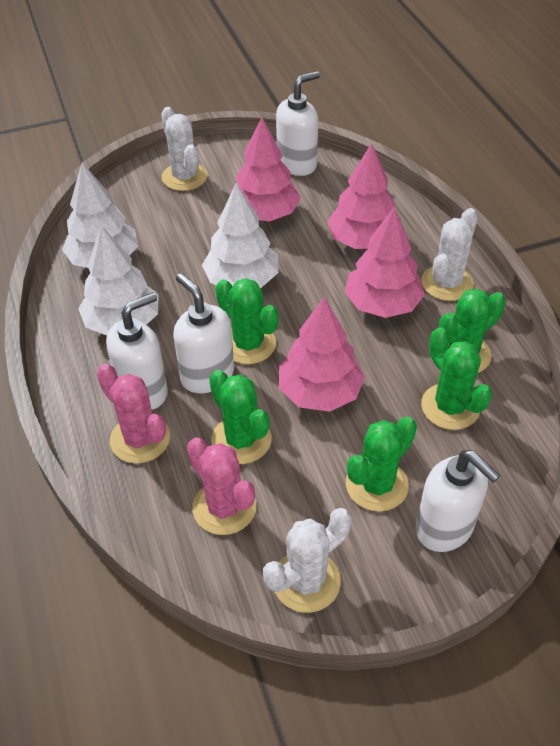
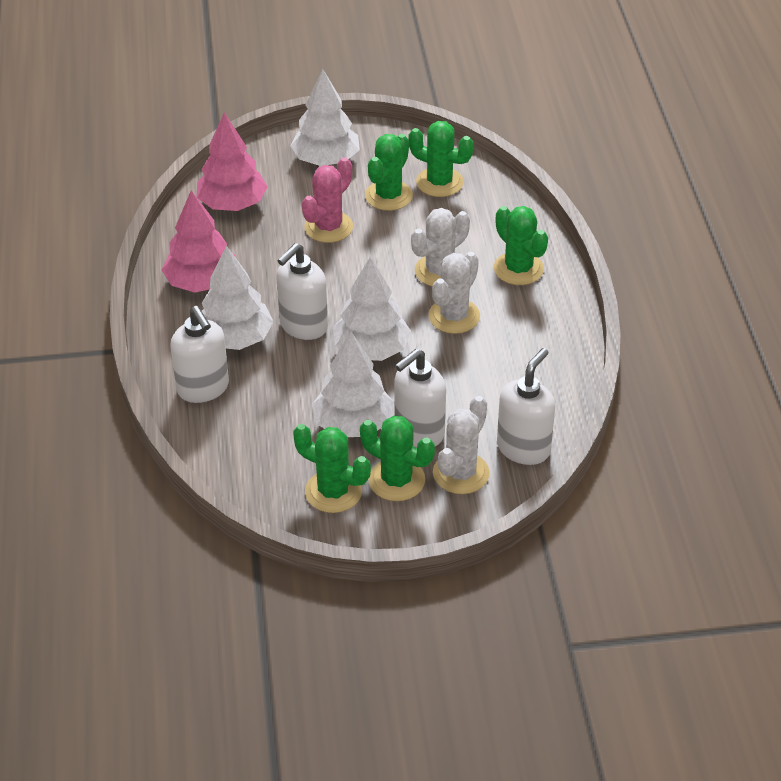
pink cactus: 2 -> 1
pink tree: 4 -> 2
white tree: 3 -> 4

